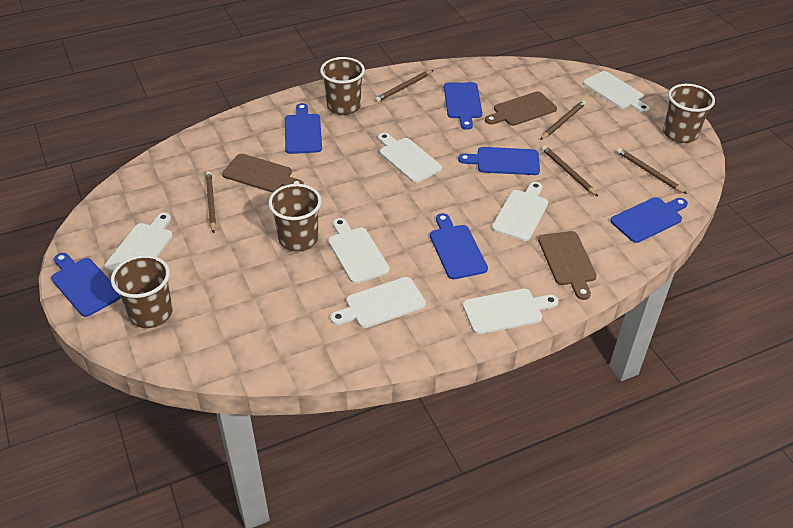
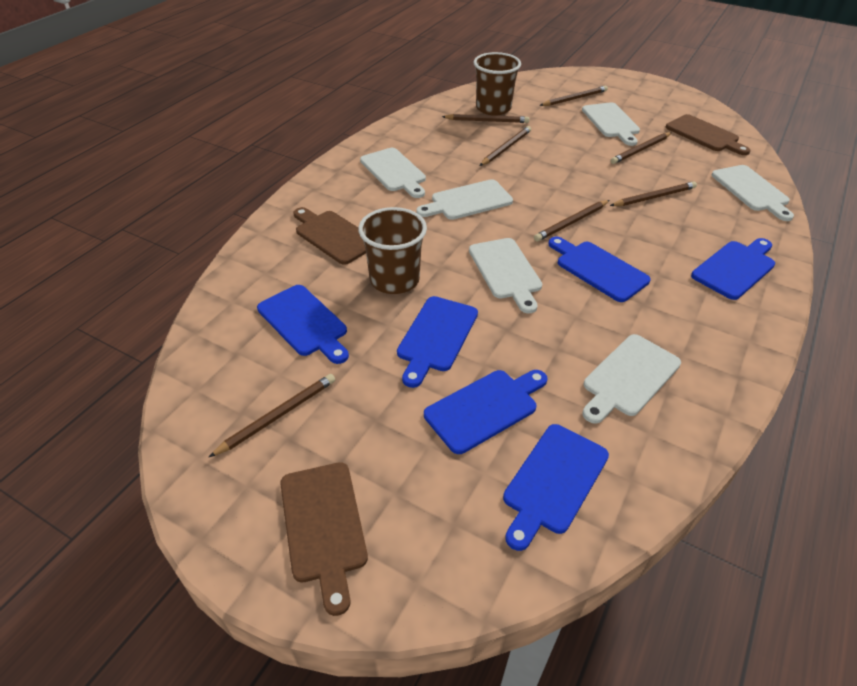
brown cup: 4 -> 2
brown pencil: 5 -> 7
white cutting board: 7 -> 6

